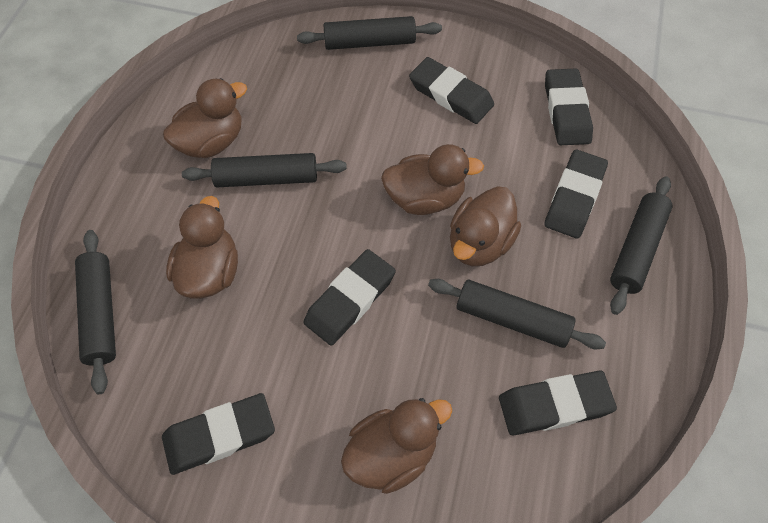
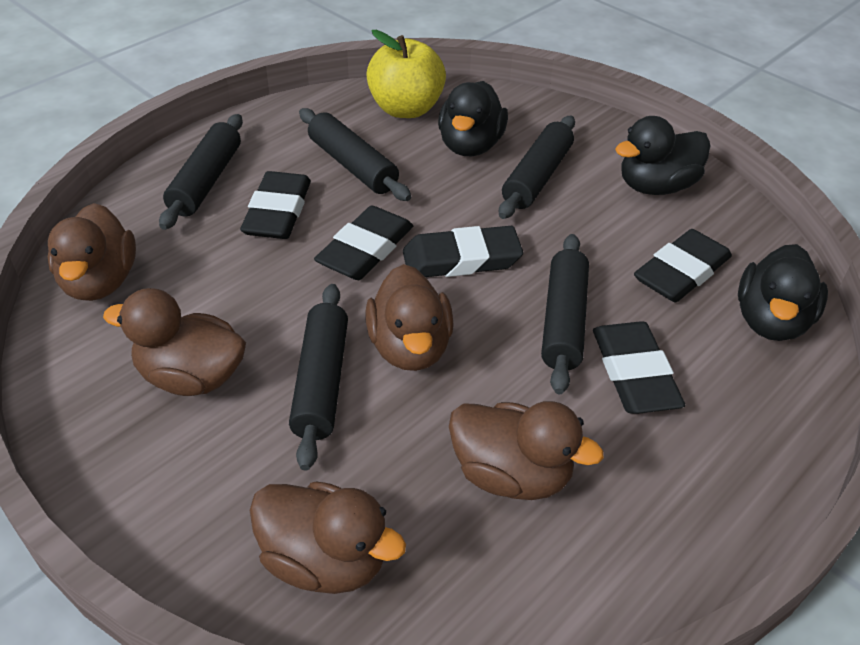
black duck: 0 -> 3
black eraser: 6 -> 5
yellow apple: 0 -> 1

